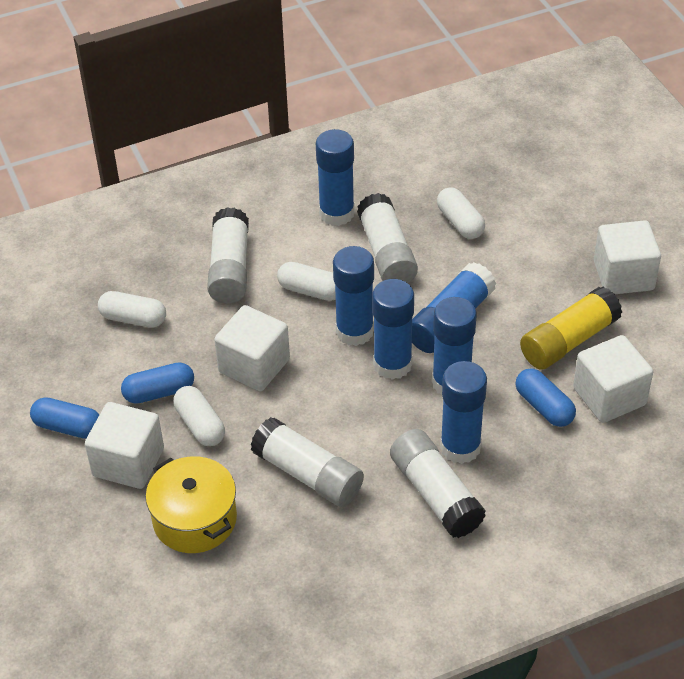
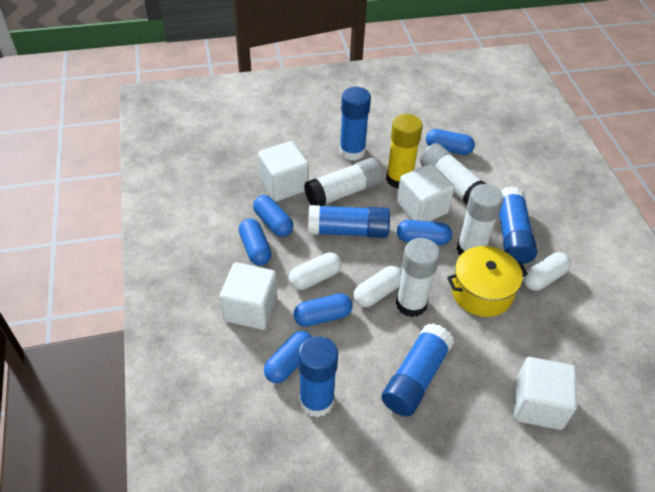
blue capsule: 3 -> 6
blue glue stick: 6 -> 5
white capsule: 4 -> 3

